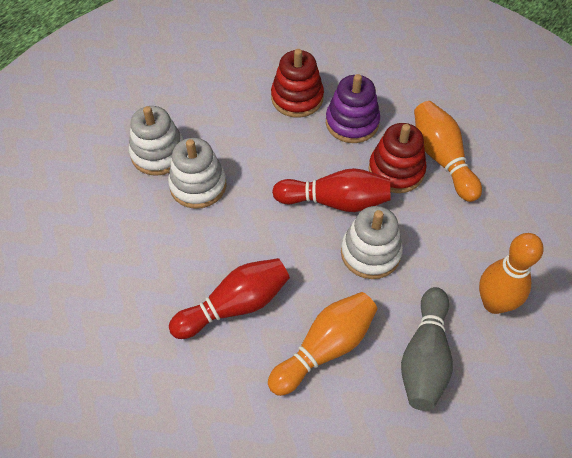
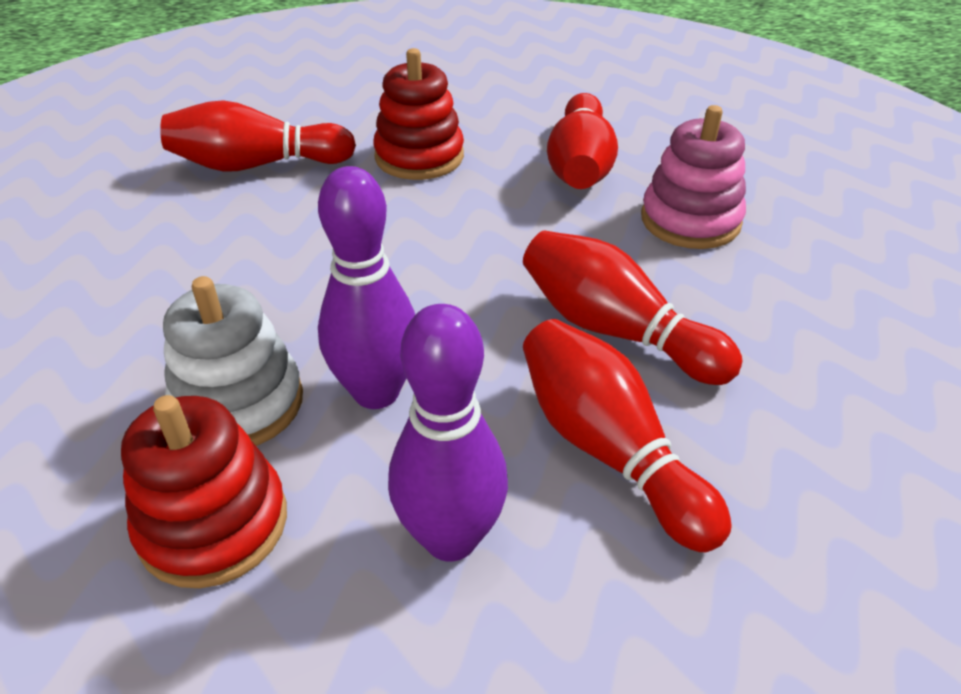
grey bowling pin: 1 -> 0
orange bowling pin: 3 -> 0
pink stacking toy: 0 -> 1
purple bowling pin: 0 -> 2
purple stacking toy: 1 -> 0
red bowling pin: 2 -> 4
white stacking toy: 3 -> 1

